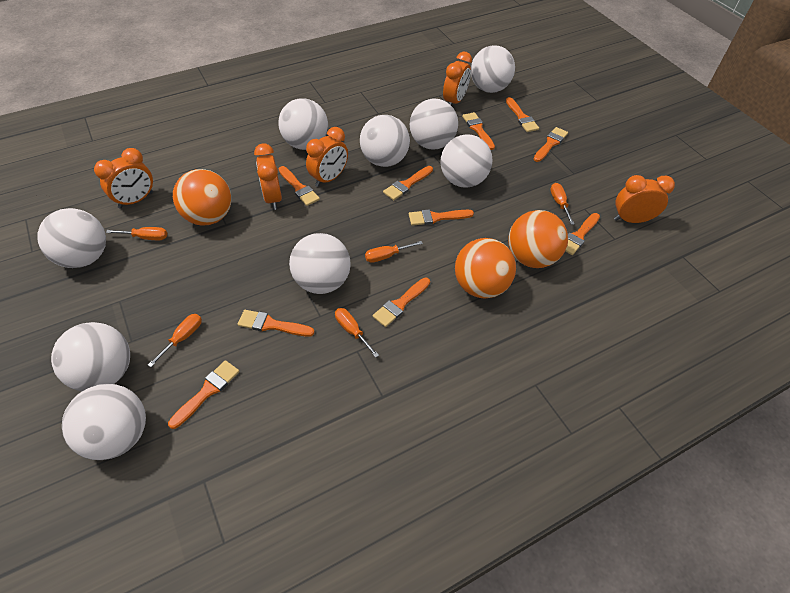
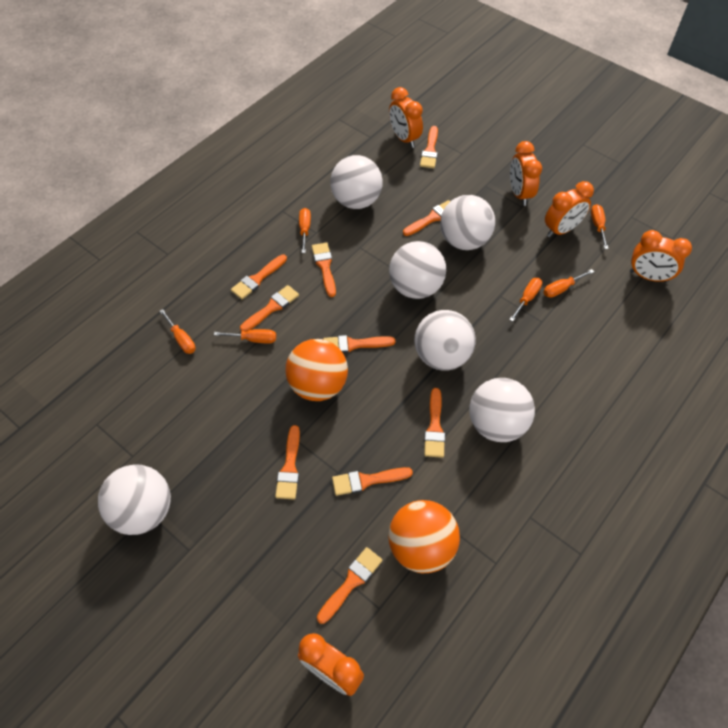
orange ball: 3 -> 2
orange screwdriver: 5 -> 6
white ball: 9 -> 6

